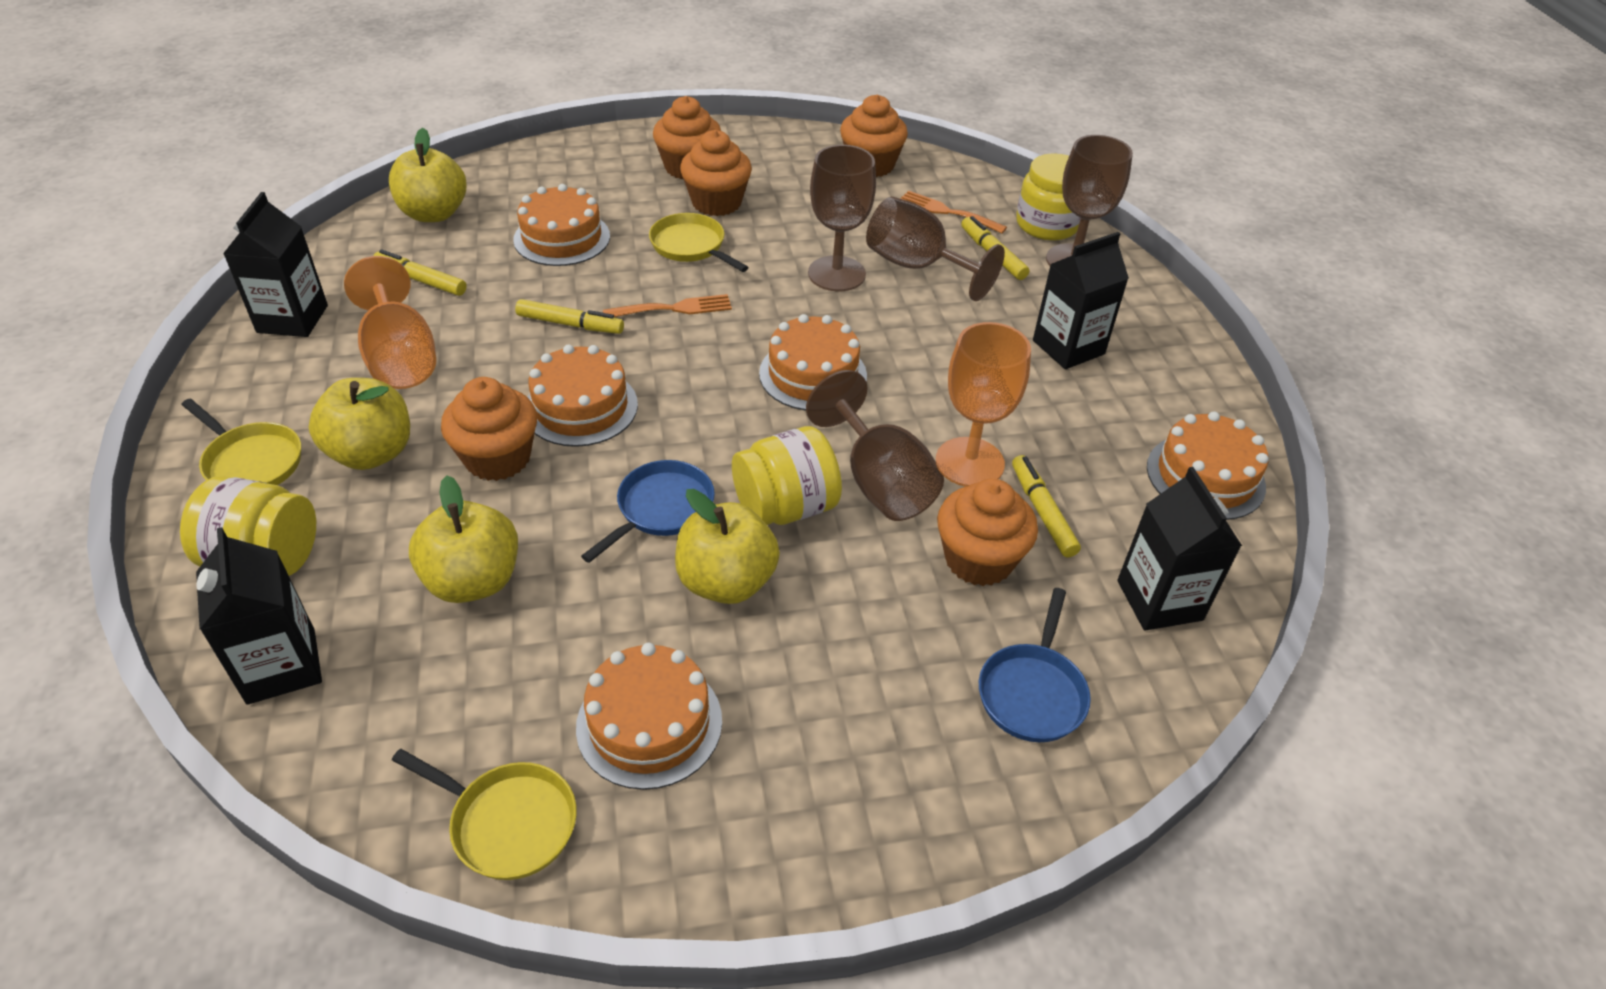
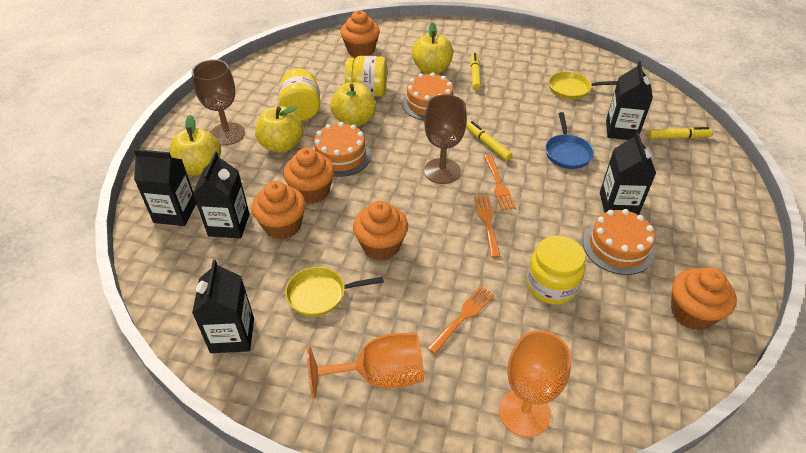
black carton: 4 -> 5
blue pan: 2 -> 1
brown goblet: 4 -> 2
orange cake: 5 -> 3
orange fork: 2 -> 3
yellow marker: 4 -> 3
yellow pan: 3 -> 2

